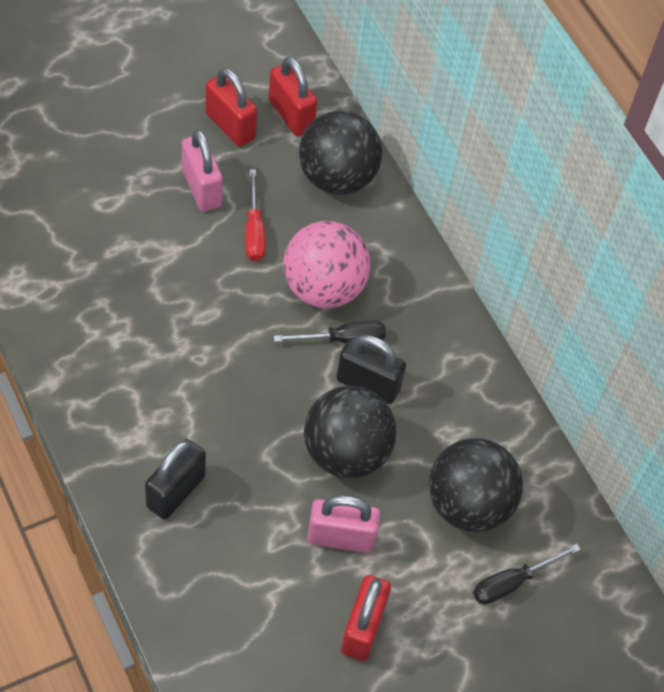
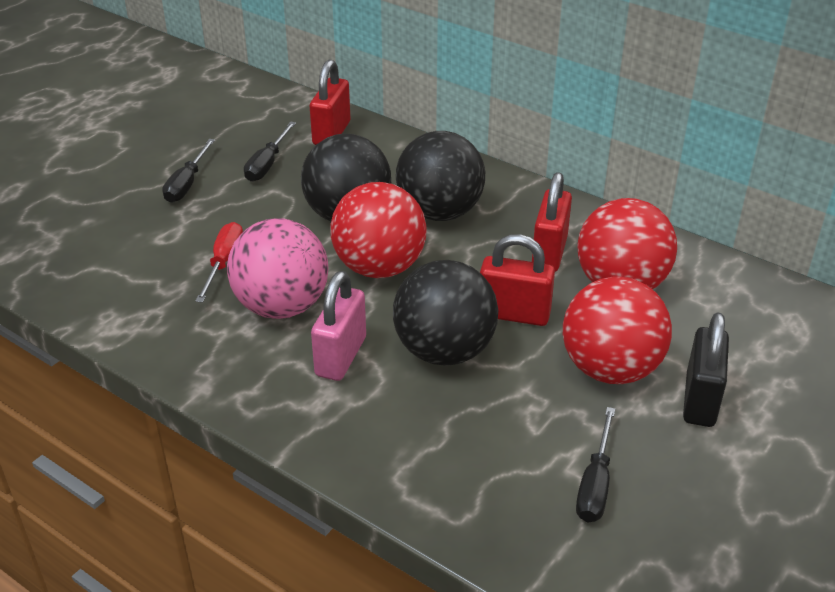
black padlock: 2 -> 1
black screwdriver: 2 -> 3
pink padlock: 2 -> 1
red ball: 0 -> 3

